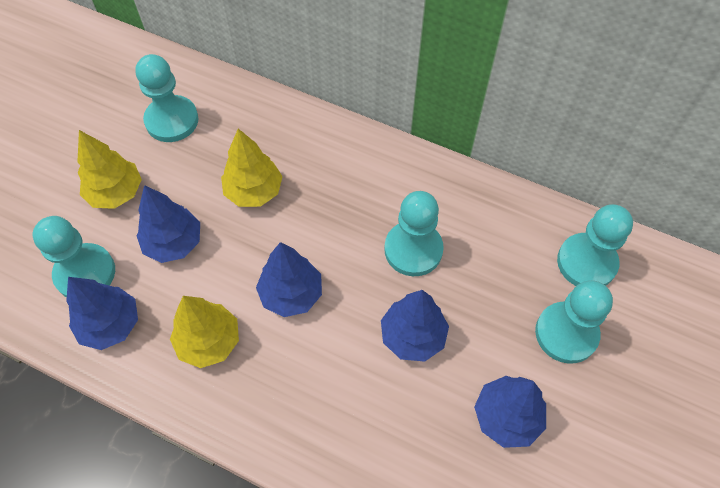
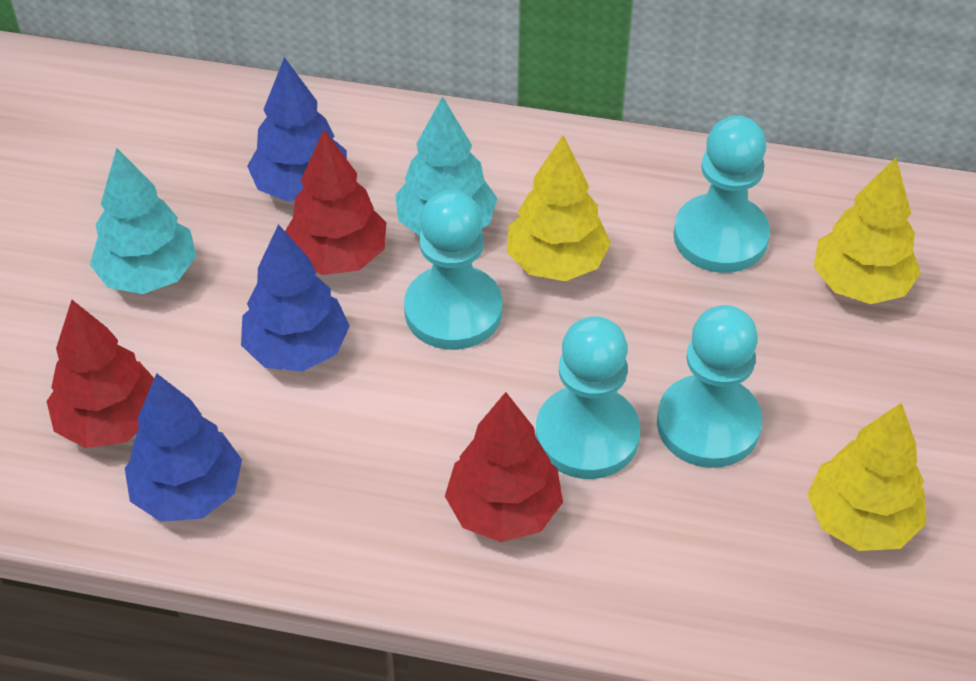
blue tree: 5 -> 3
red tree: 0 -> 3
turquoise pawn: 5 -> 4
turquoise tree: 0 -> 2

